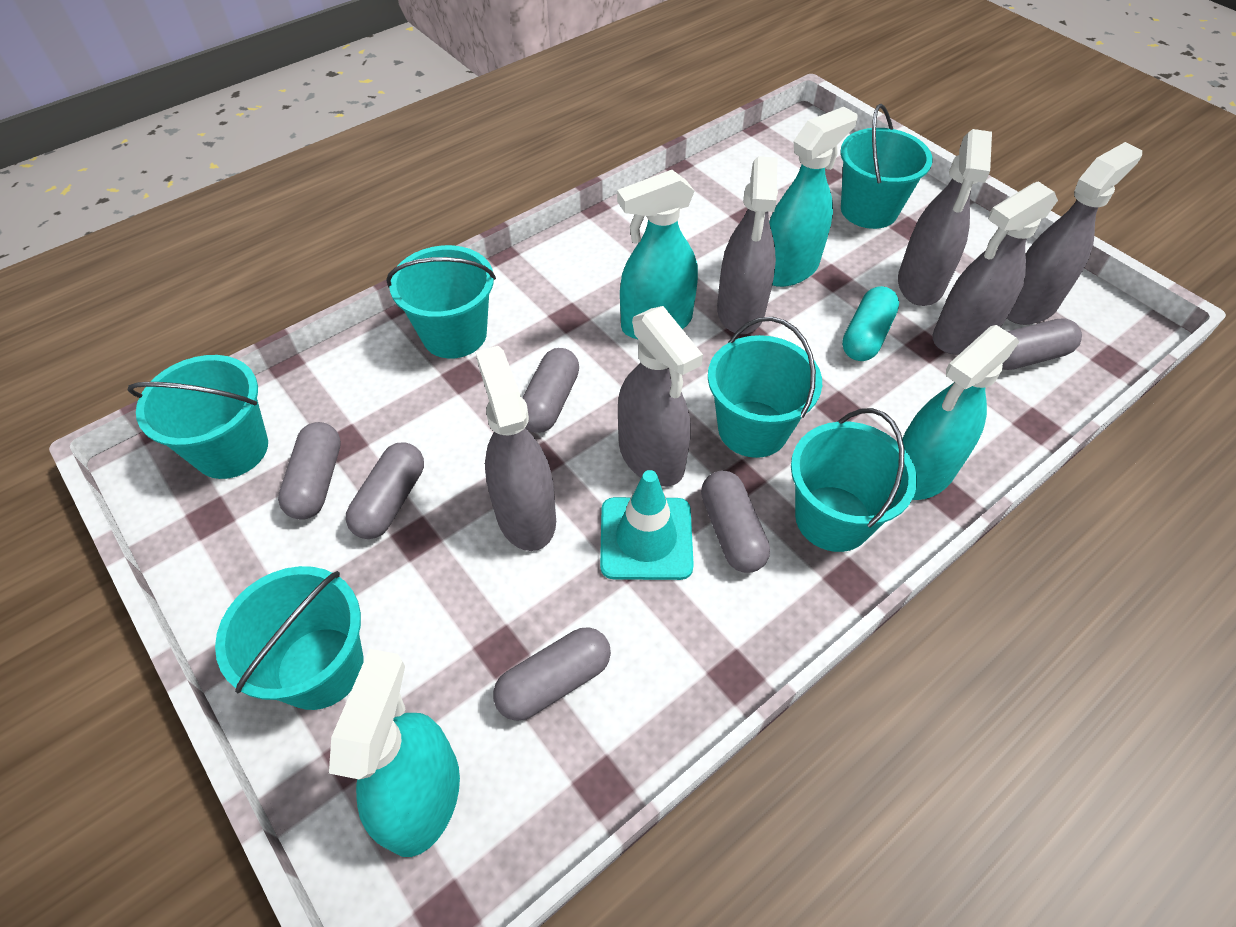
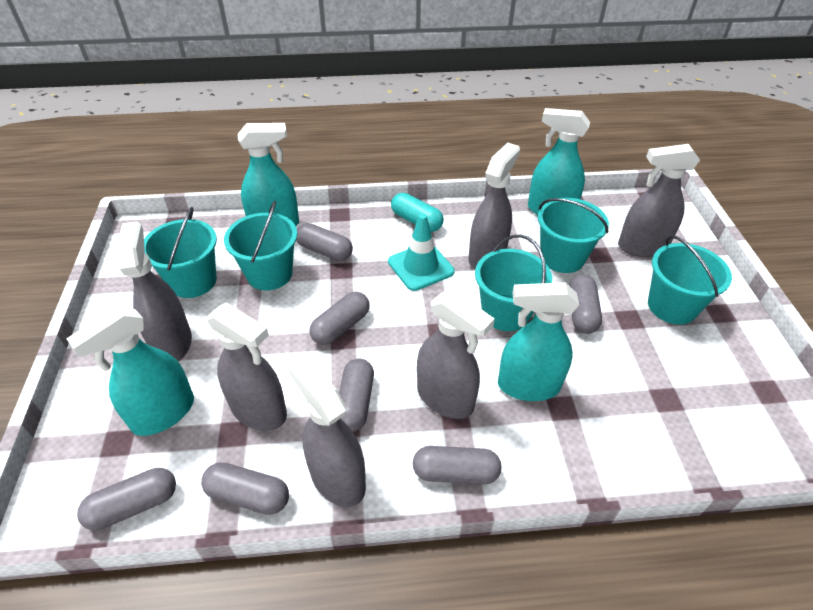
grey capsule: 6 -> 7
turquoise bucket: 6 -> 5

